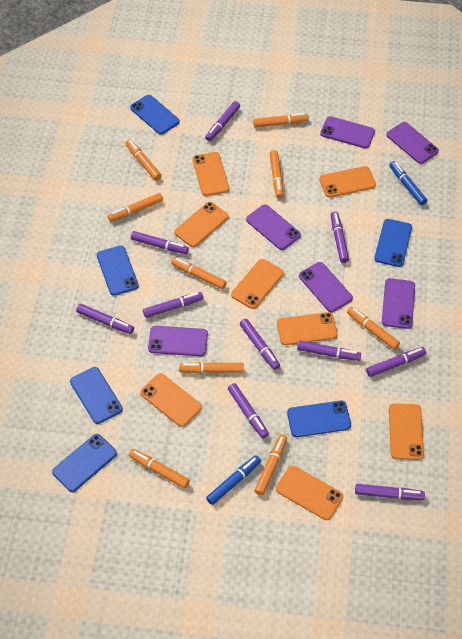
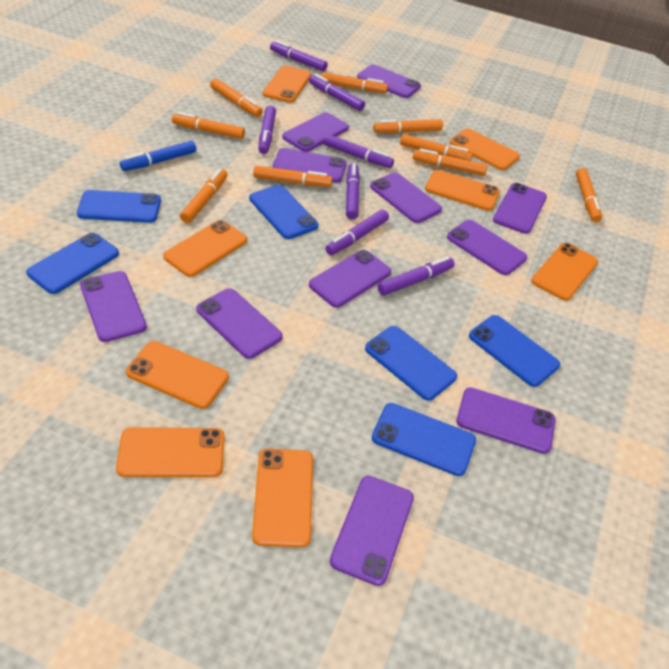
blue marker: 2 -> 1
purple marker: 10 -> 7
purple phone: 6 -> 11

